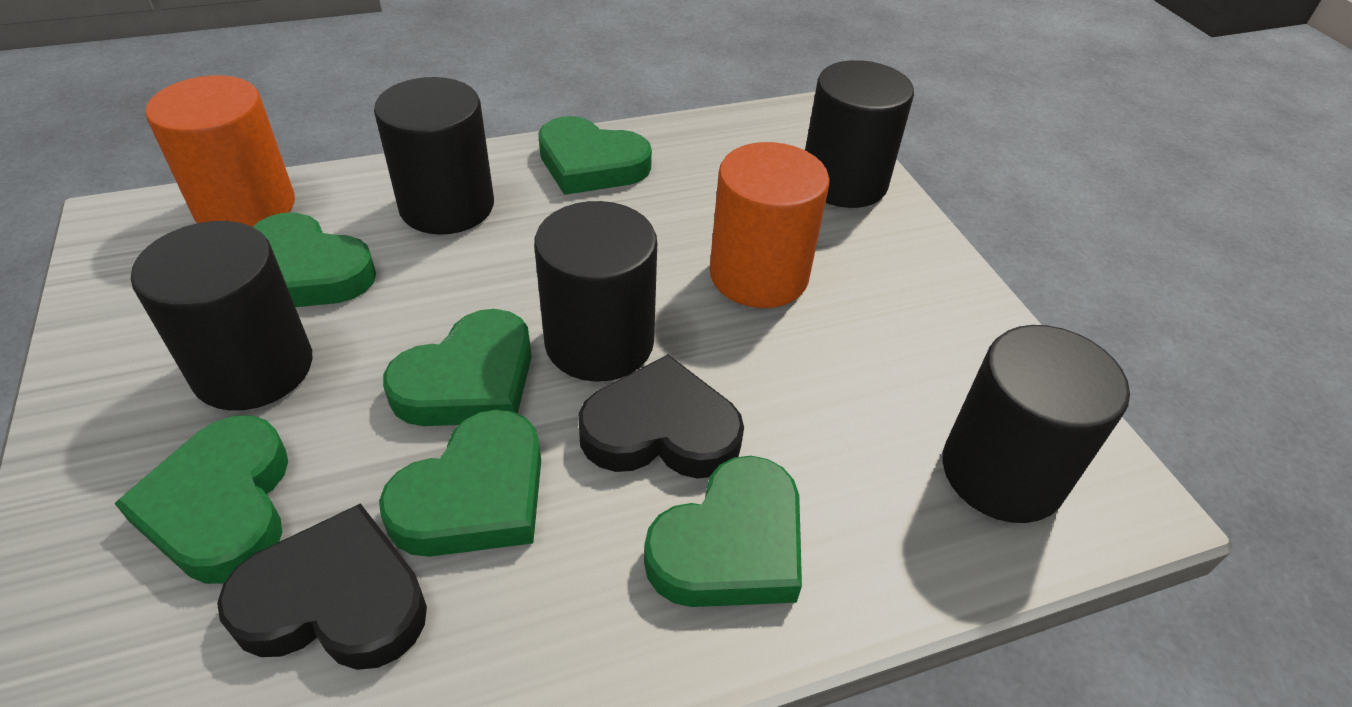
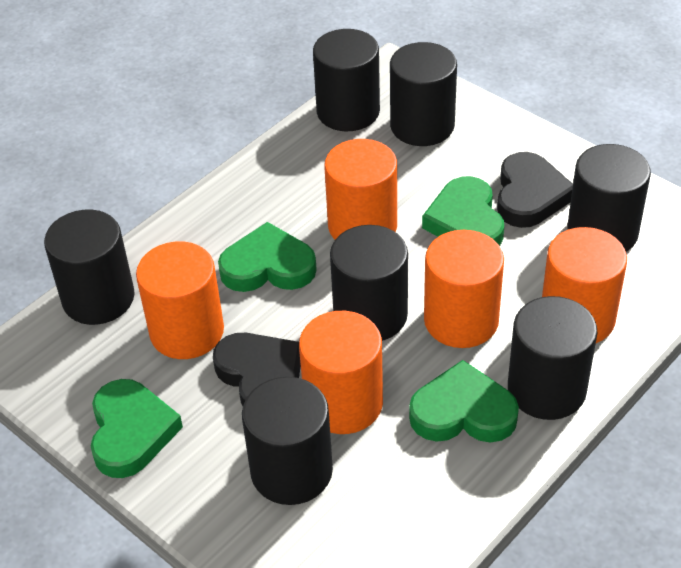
black cylinder: 5 -> 7
green heart: 6 -> 4
orange cylinder: 2 -> 5

